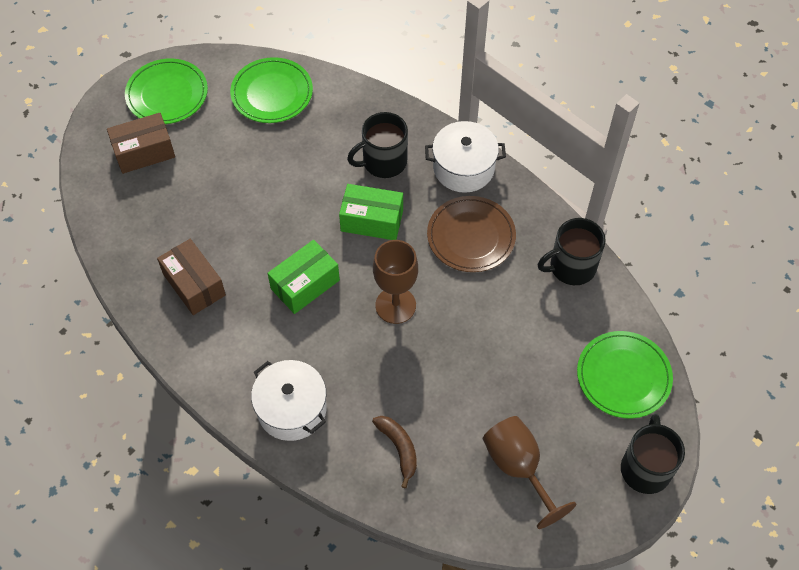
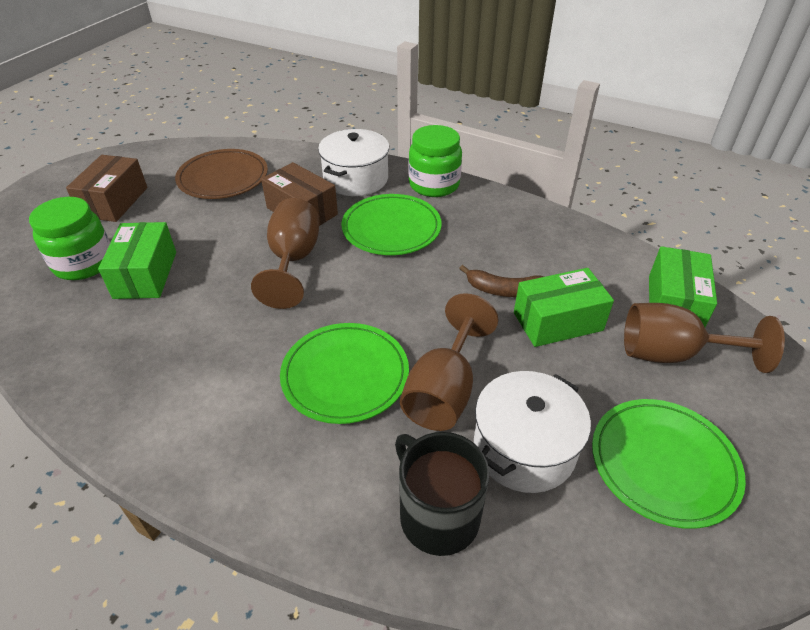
black mug: 3 -> 1
brown goblet: 2 -> 3
green box: 2 -> 3
green jar: 0 -> 2

